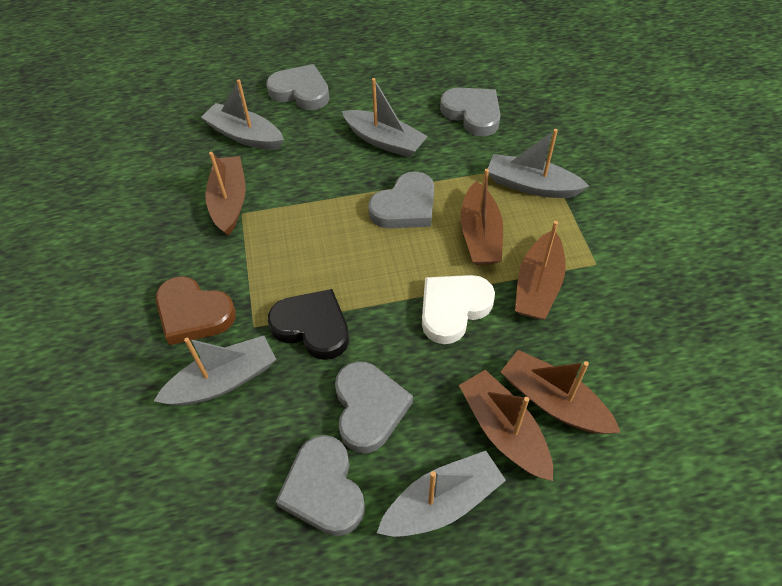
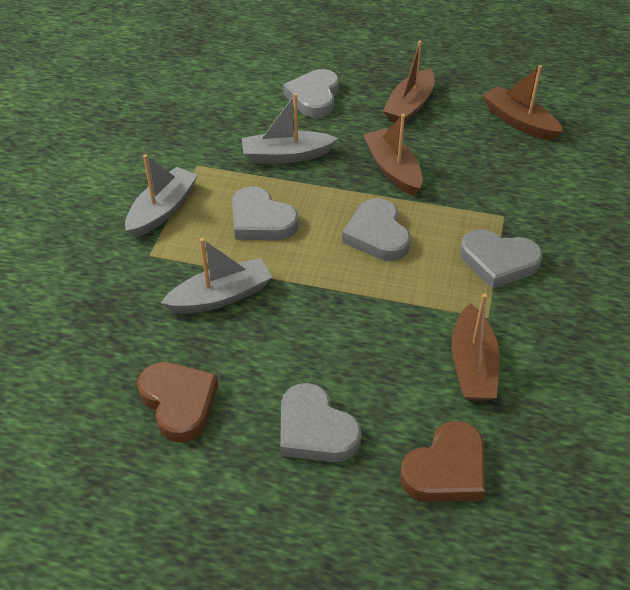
black heart: 1 -> 0
brown boat: 5 -> 4
brown heart: 1 -> 2
grey boat: 5 -> 3
white heart: 1 -> 0

